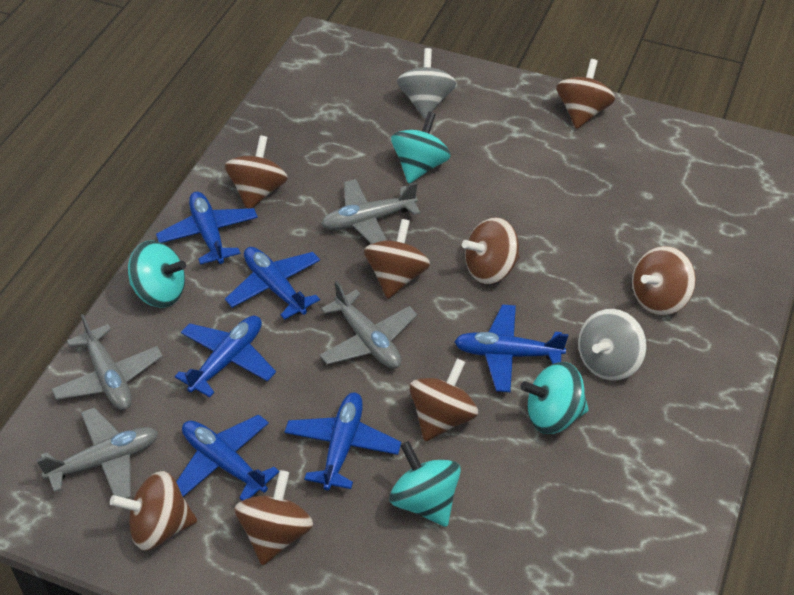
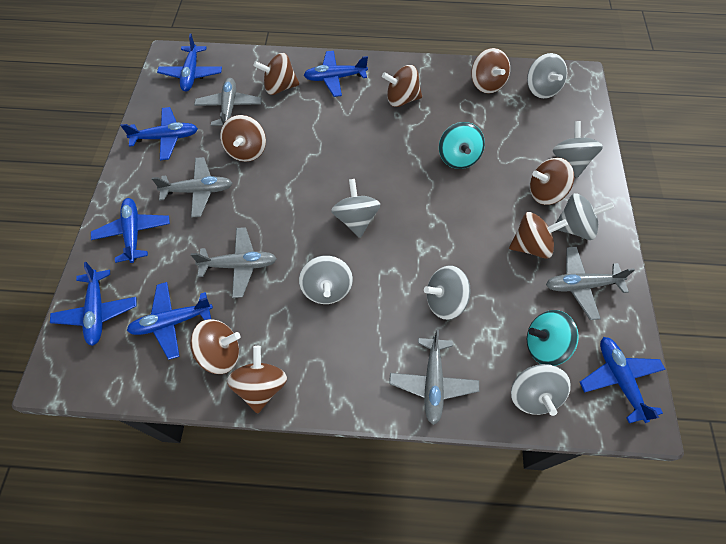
blue plane: 6 -> 7
grey plane: 4 -> 5
grey spinning top: 2 -> 7
turquoise spinning top: 4 -> 2

